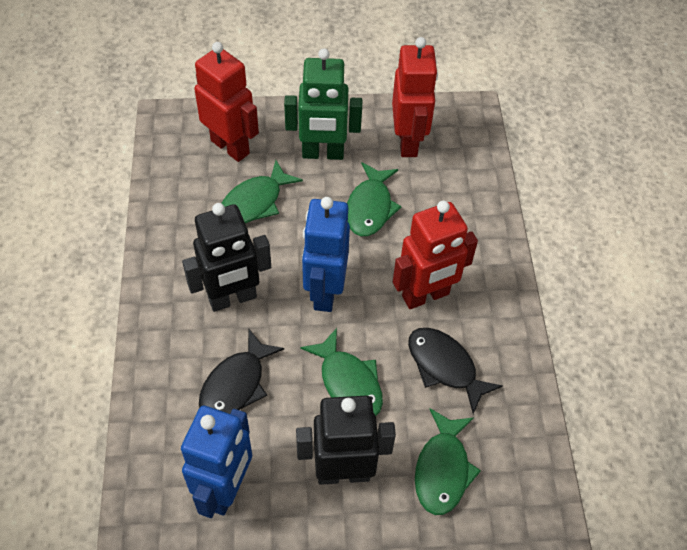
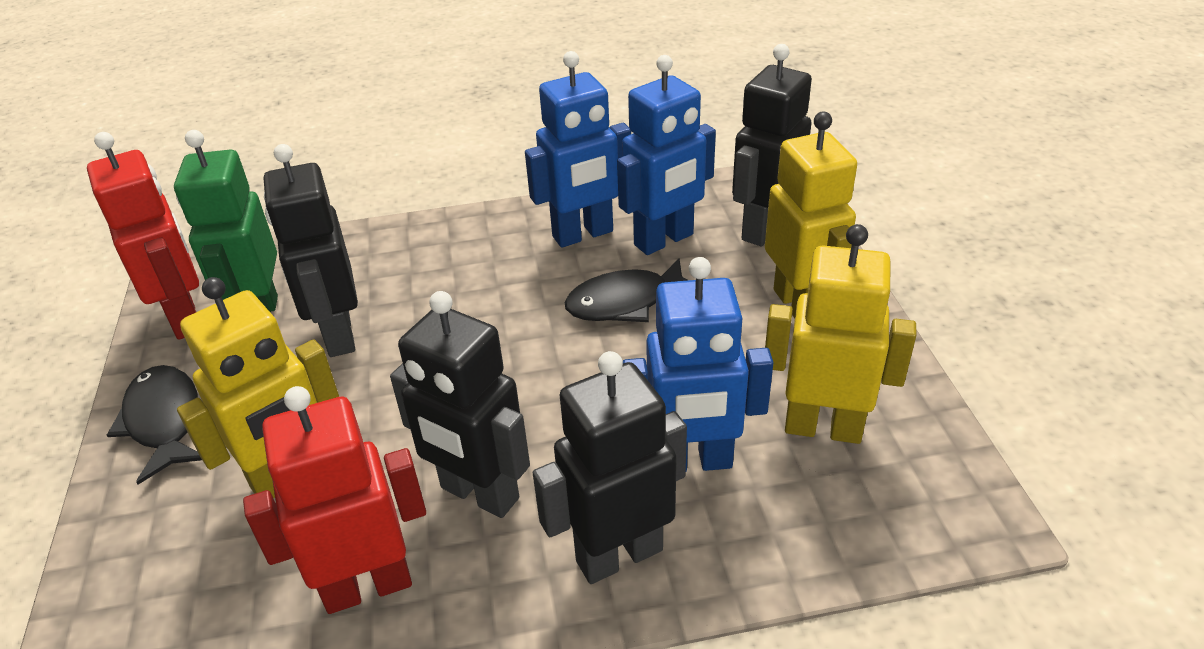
black robot: 2 -> 4
blue robot: 2 -> 3
green fish: 4 -> 0
red robot: 3 -> 2
yellow robot: 0 -> 3

